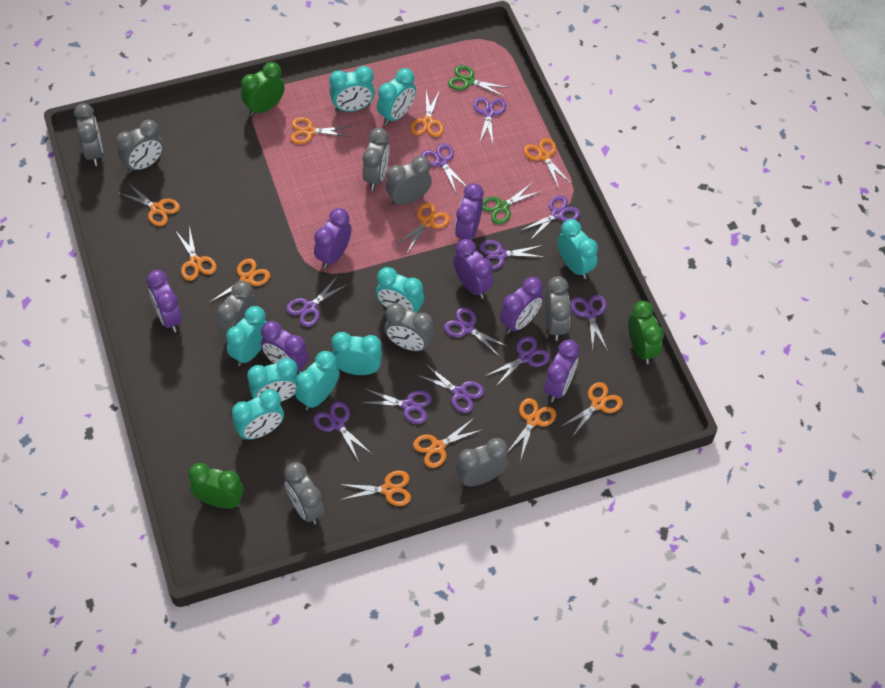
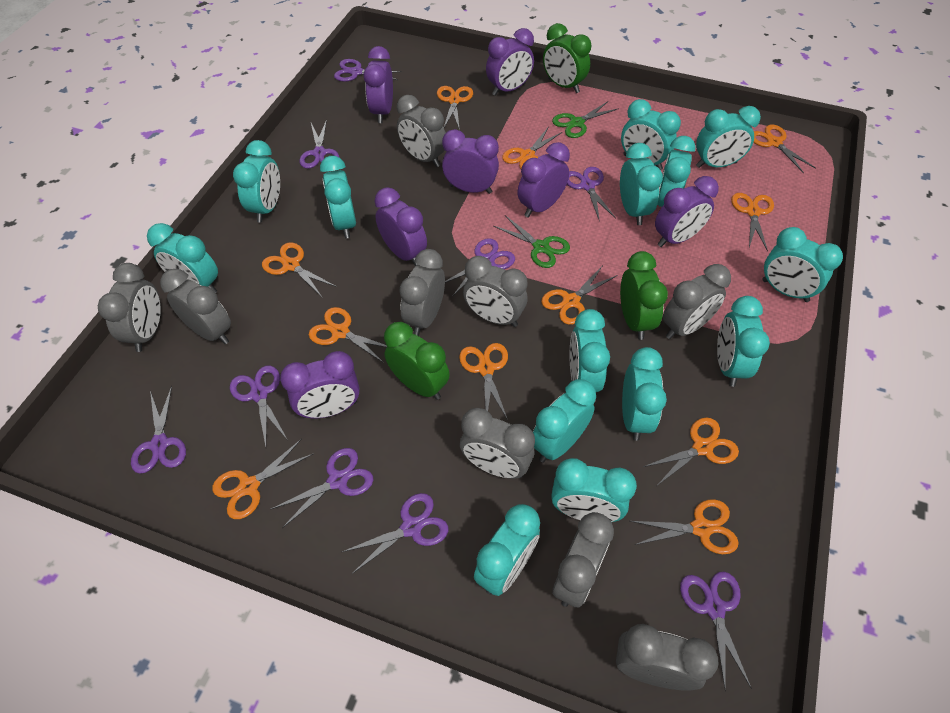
purple scissors: 11 -> 9
turquoise clock: 9 -> 14

